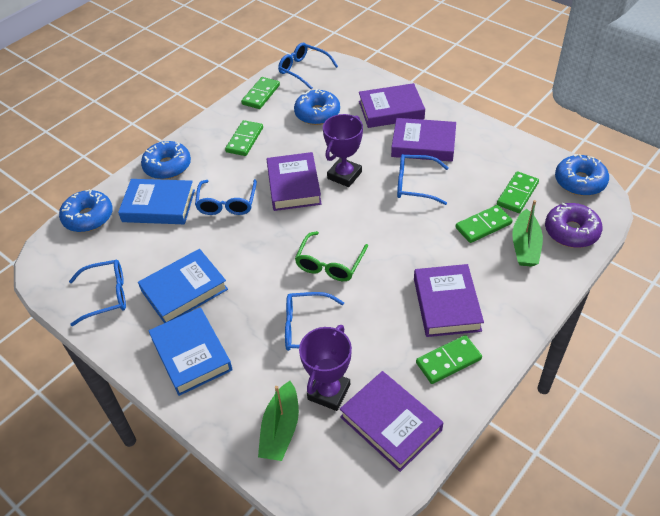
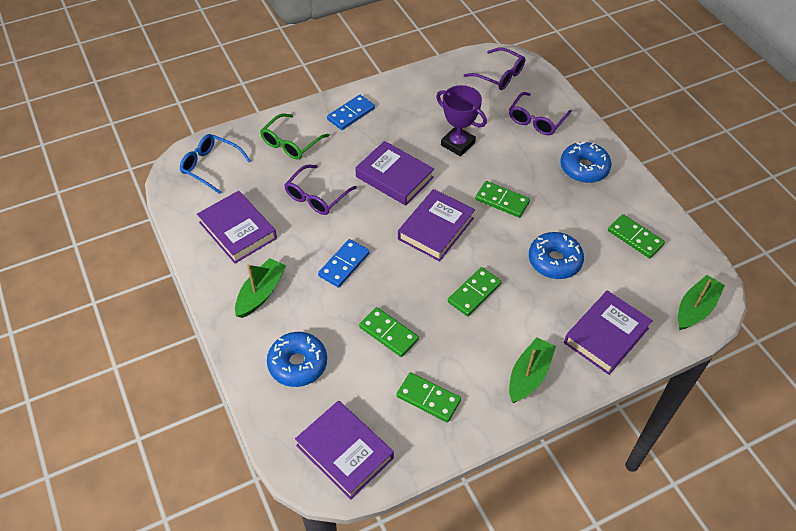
blue book: 3 -> 0
blue domino: 0 -> 2
blue donut: 4 -> 3
blue glasses: 5 -> 1
green boat: 2 -> 3
purple donut: 1 -> 0
purple glasses: 0 -> 3
purple trophy: 2 -> 1

